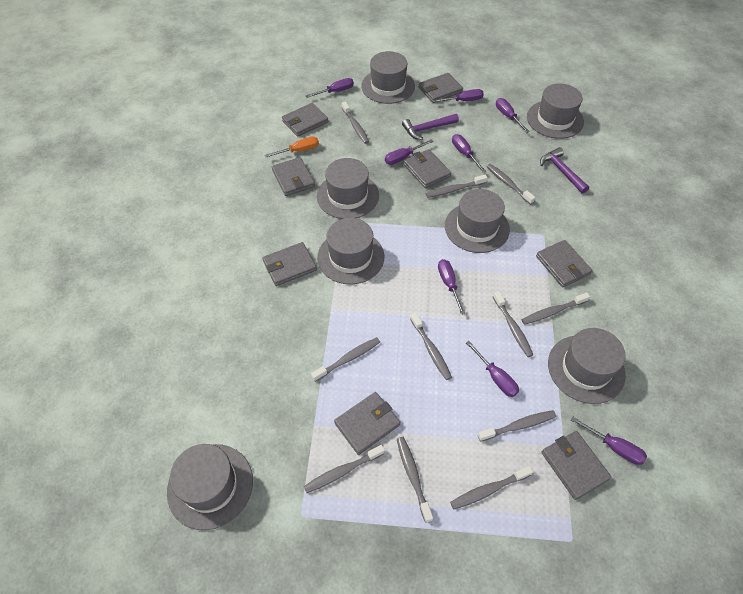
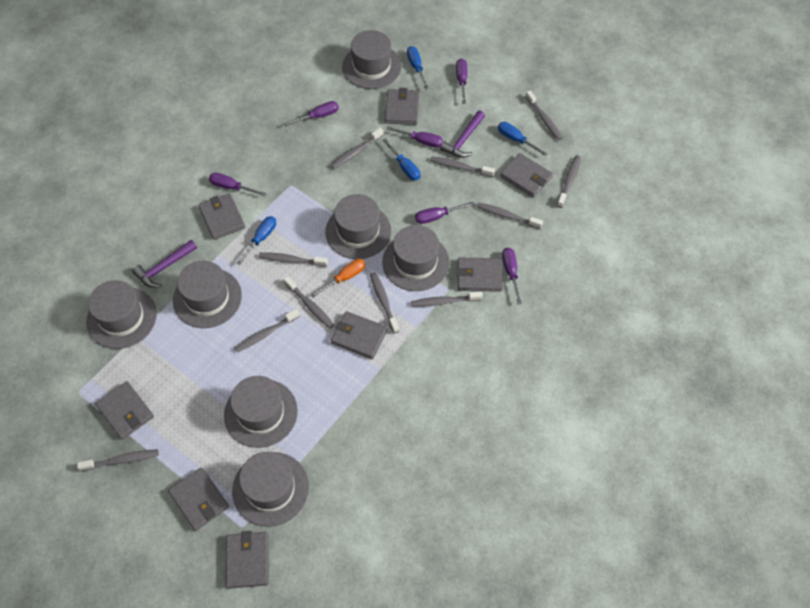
blue screwdriver: 0 -> 4
purple screwdriver: 8 -> 6

